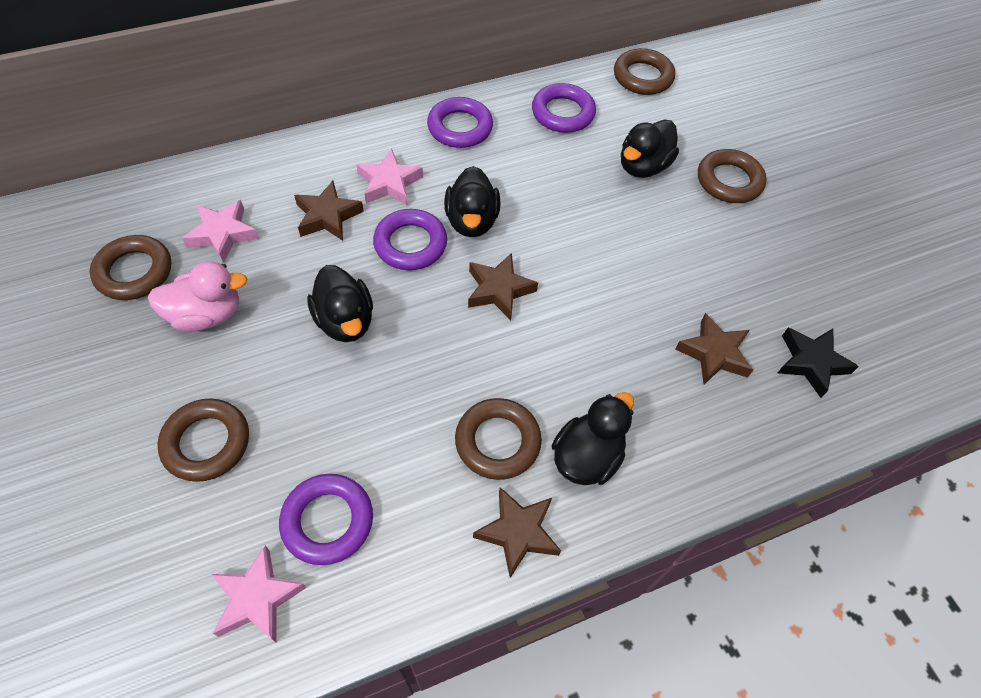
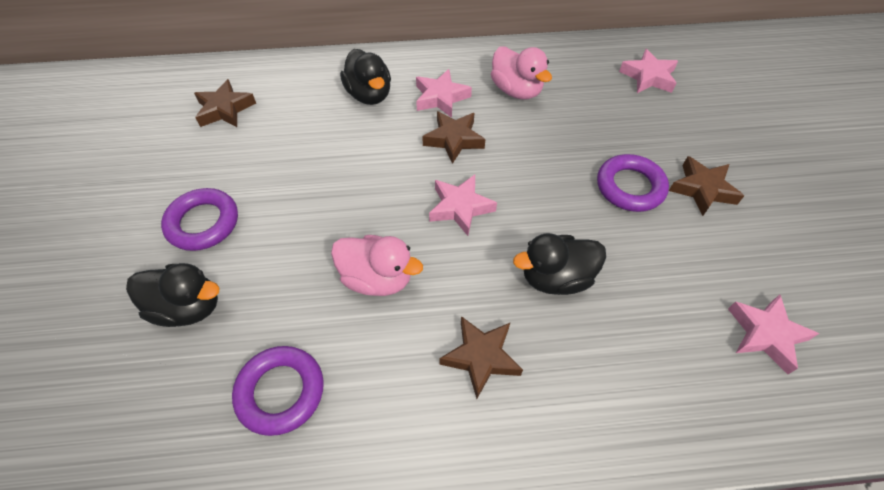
black duck: 4 -> 3
black star: 1 -> 0
brown ring: 5 -> 0
pink duck: 1 -> 2
pink star: 3 -> 4
purple ring: 4 -> 3

